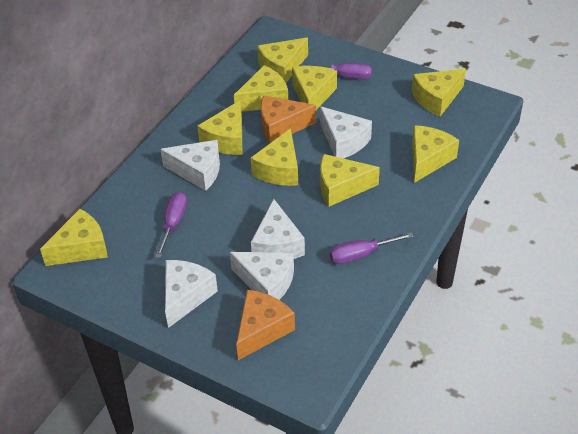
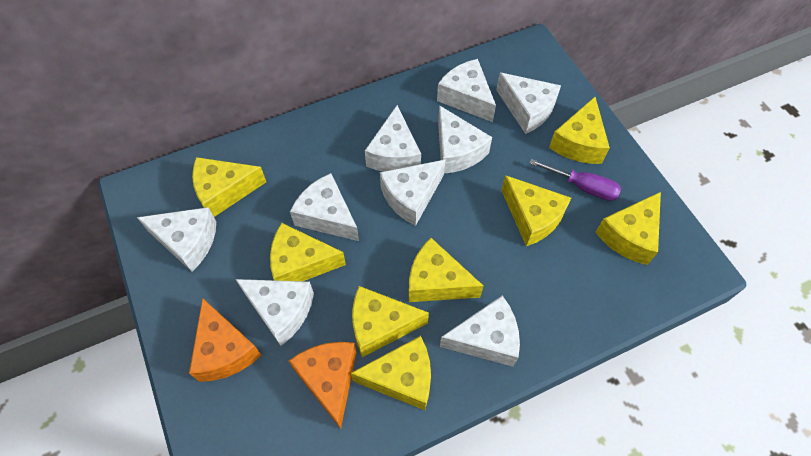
purple screwdriver: 3 -> 1
white cheese: 5 -> 9
yellow cheese: 9 -> 8

